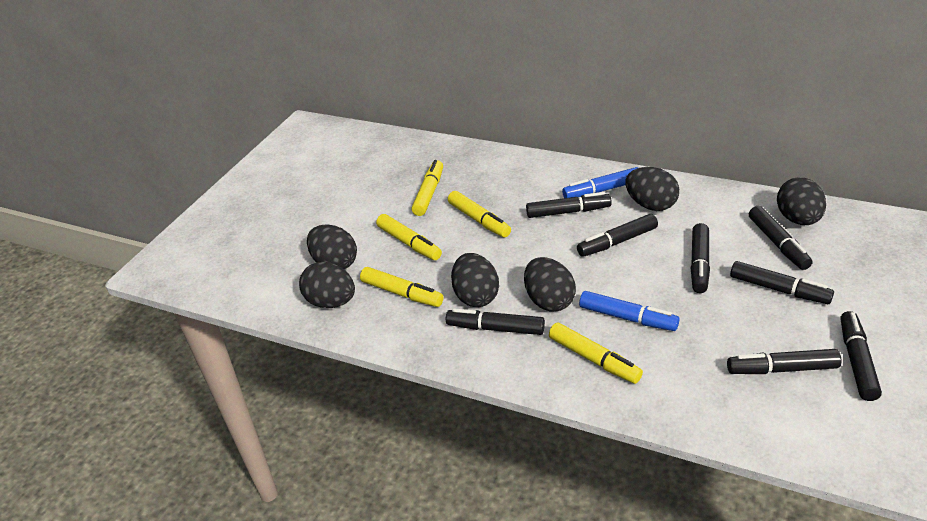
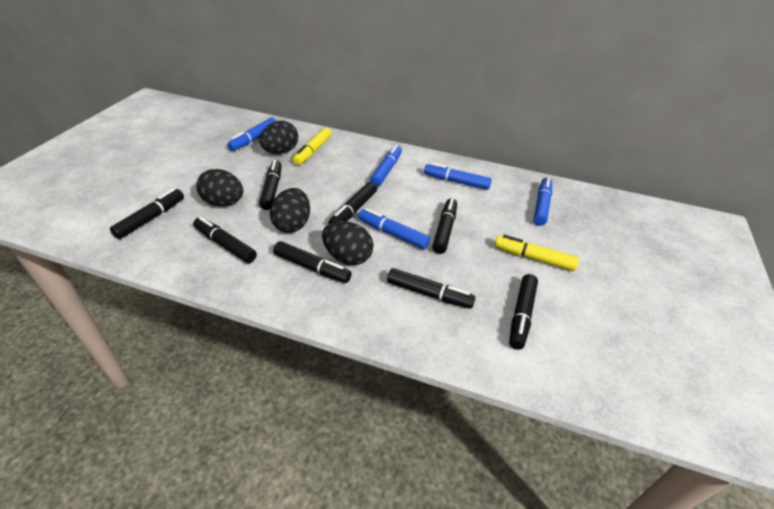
black egg: 6 -> 4
blue marker: 2 -> 5
yellow marker: 5 -> 2

